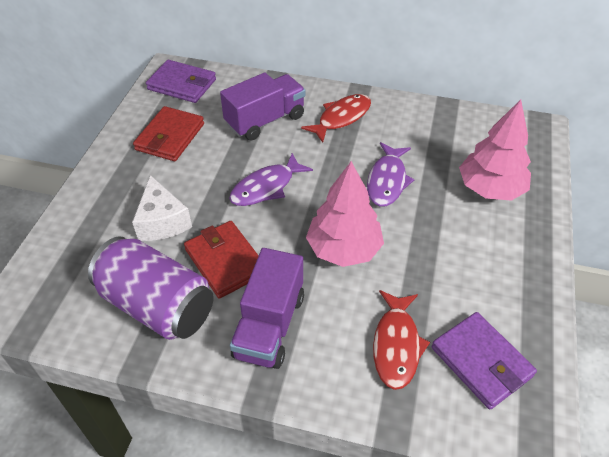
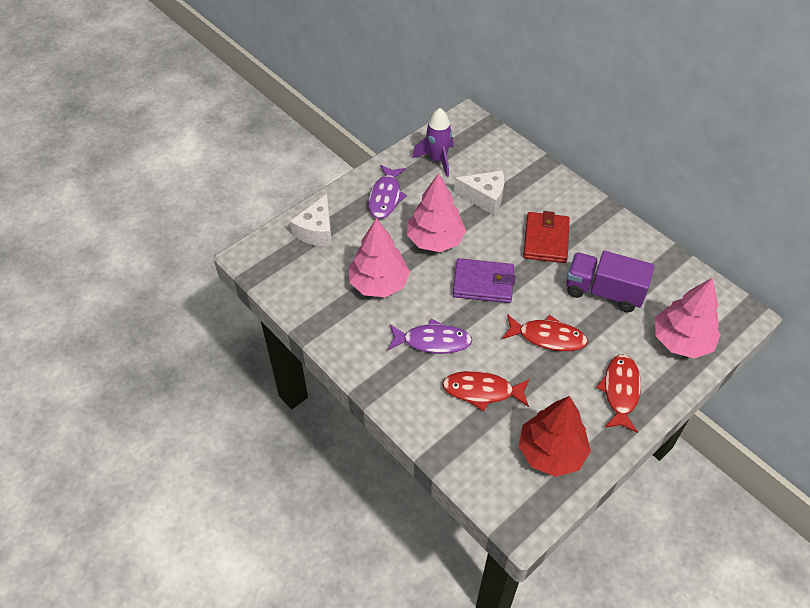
pink tree: 2 -> 3
purple can: 1 -> 0
purple rocket: 0 -> 1
purple truck: 2 -> 1
purple wallet: 2 -> 1
red fish: 2 -> 3
red tree: 0 -> 1
red wallet: 2 -> 1
white cheese: 1 -> 2

